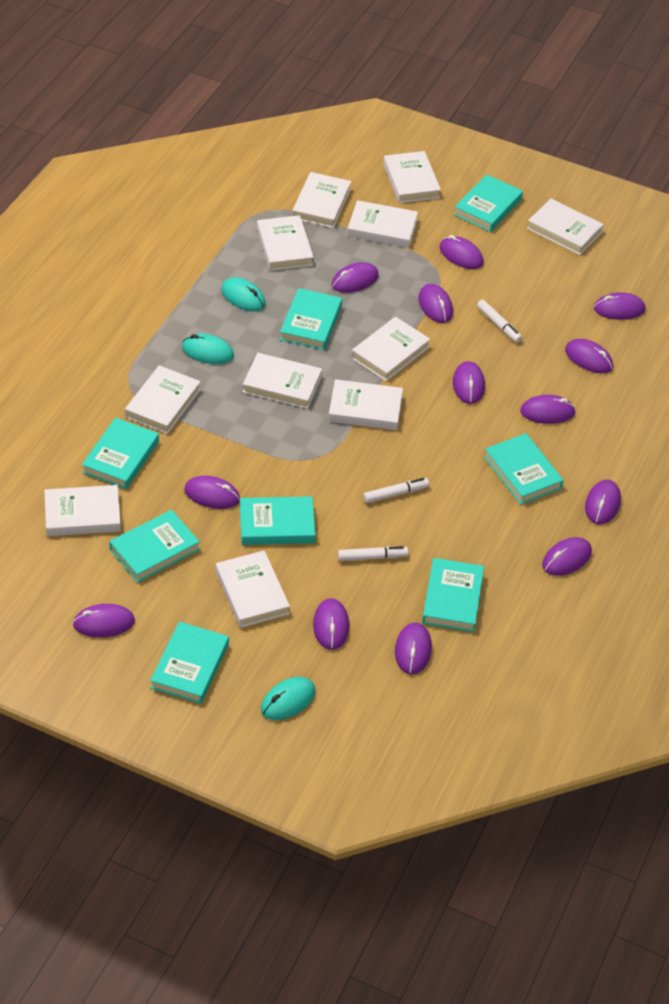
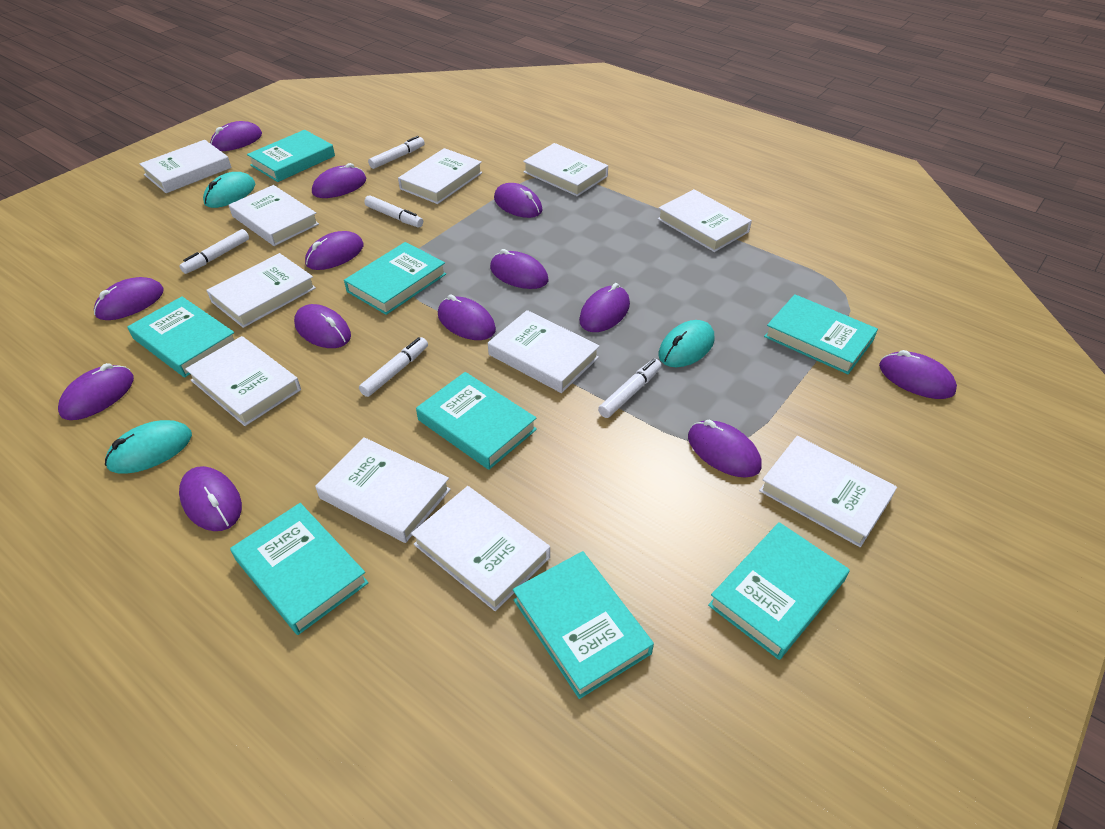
white marker: 3 -> 5

